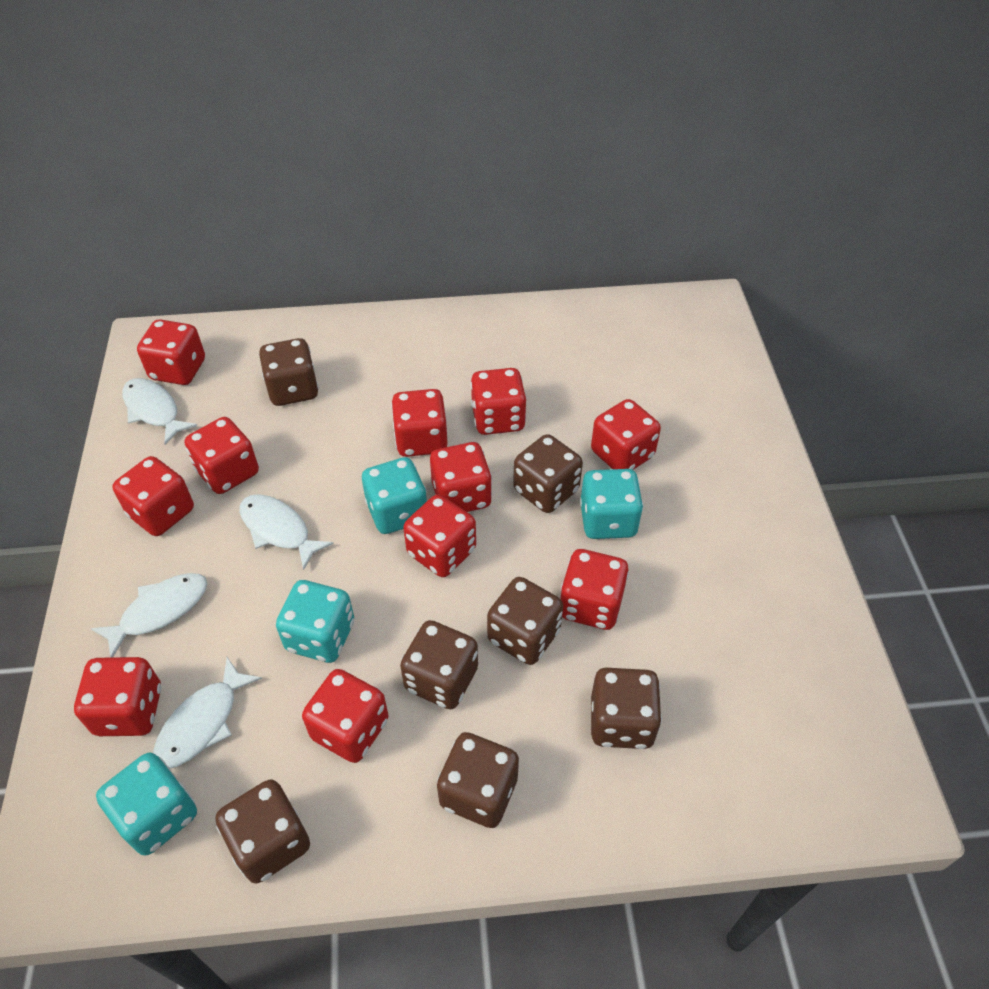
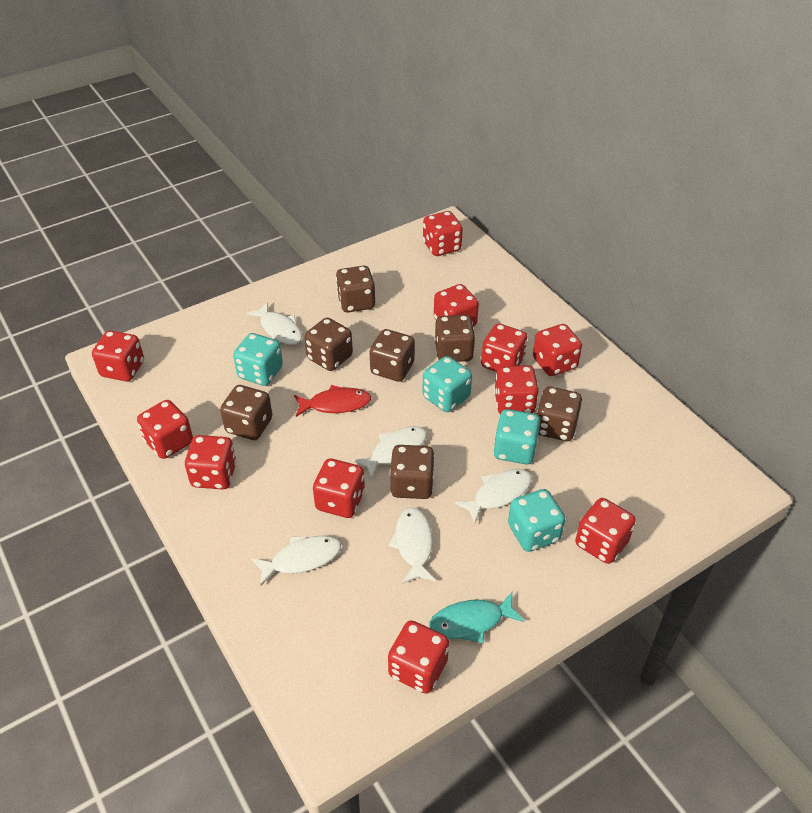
red fish: 0 -> 1
turquoise fish: 0 -> 1
white fish: 4 -> 5

